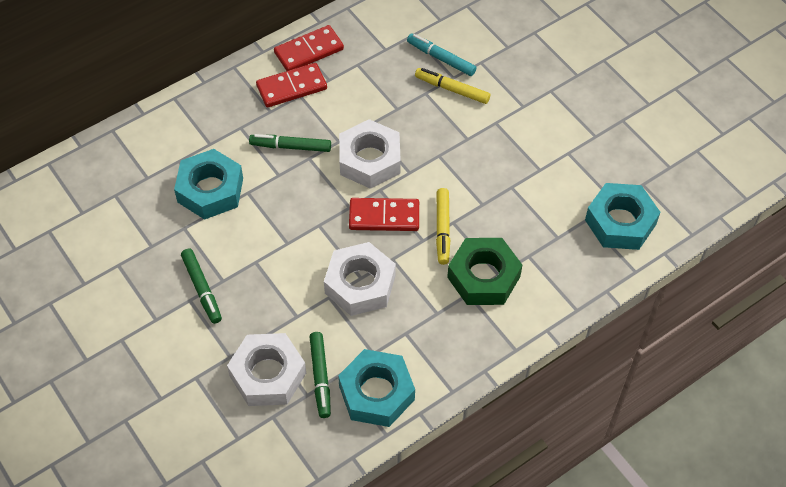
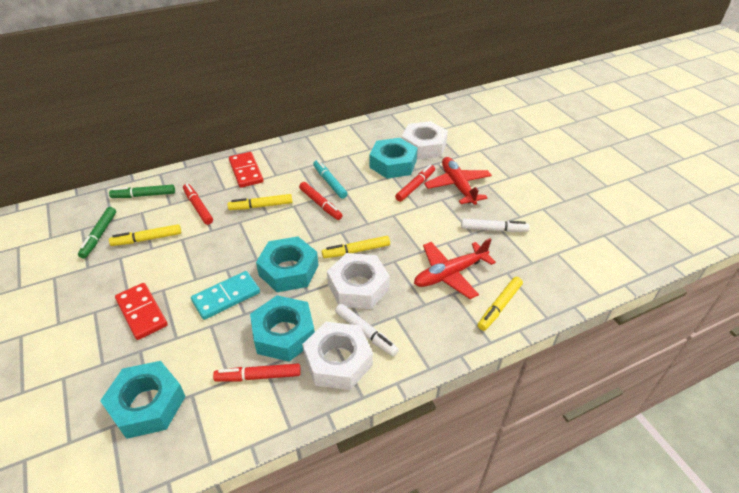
green marker: 3 -> 2
green nut: 1 -> 0
red domino: 3 -> 2
red marker: 0 -> 4
red plane: 0 -> 2
turquoise domino: 0 -> 1
turquoise nut: 3 -> 4
white marker: 0 -> 2
yellow marker: 2 -> 4

